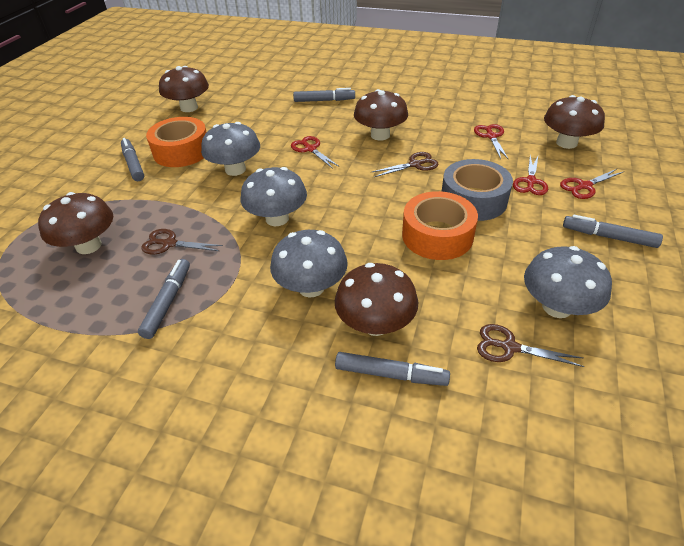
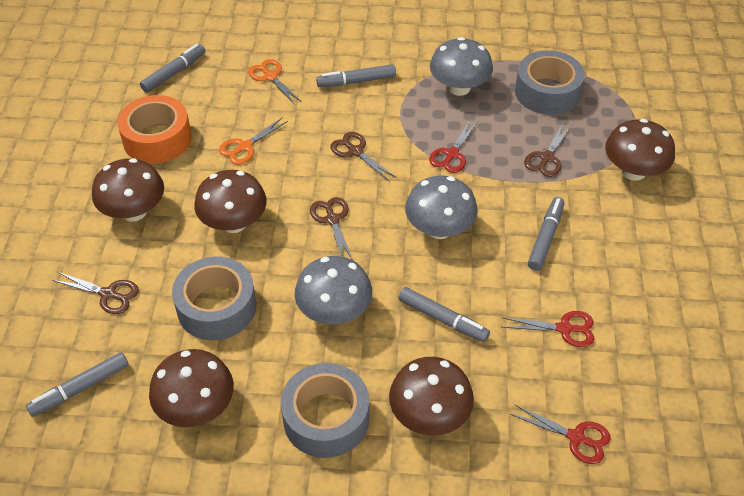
brown scissors: 3 -> 4
grey mushroom: 4 -> 3
grey tape: 1 -> 3
orange scissors: 0 -> 2
orange tape: 2 -> 1
red scissors: 4 -> 3

